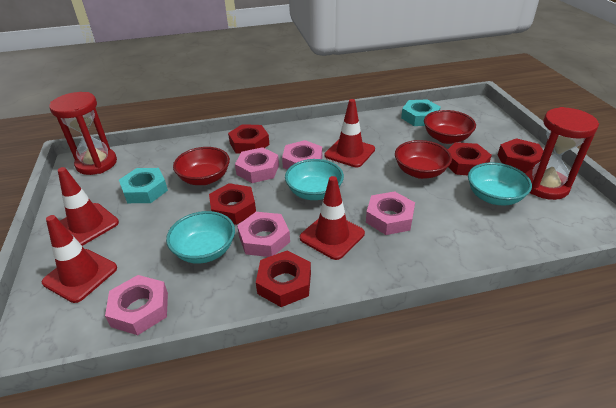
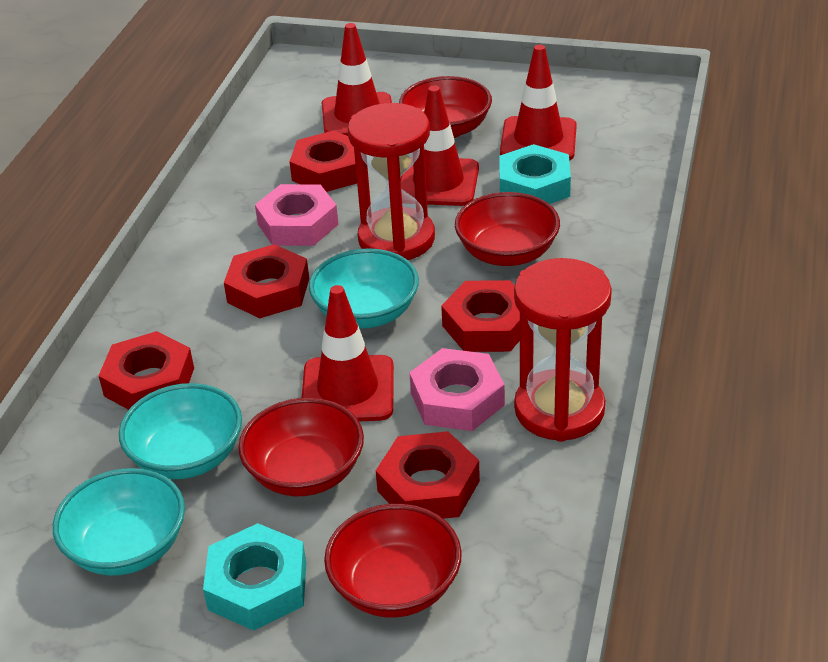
pink nut: 5 -> 2
red bowl: 3 -> 4

